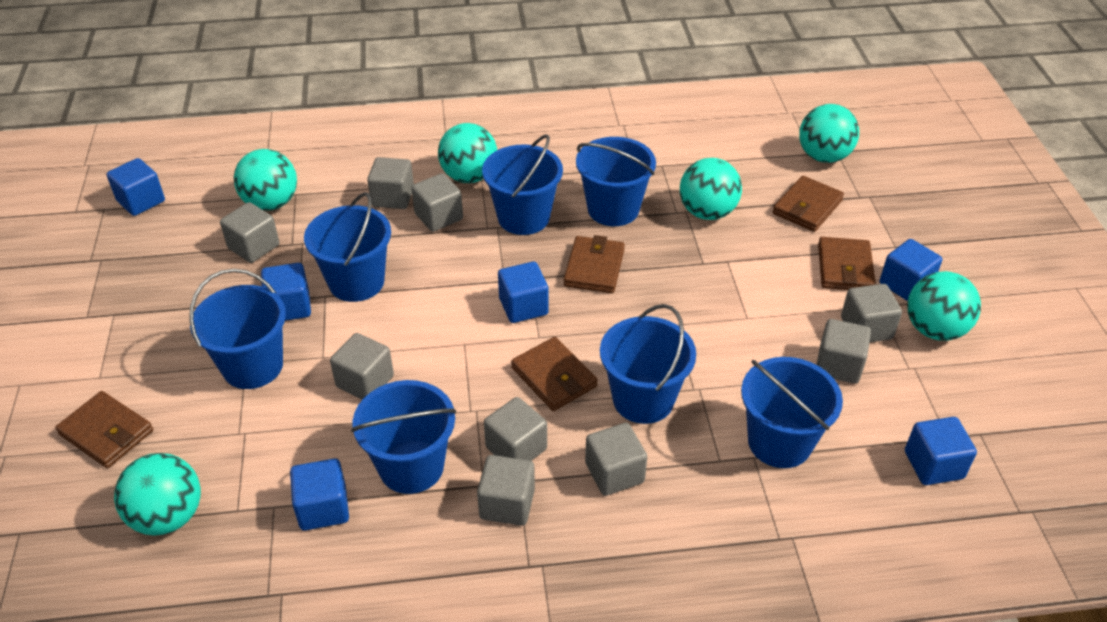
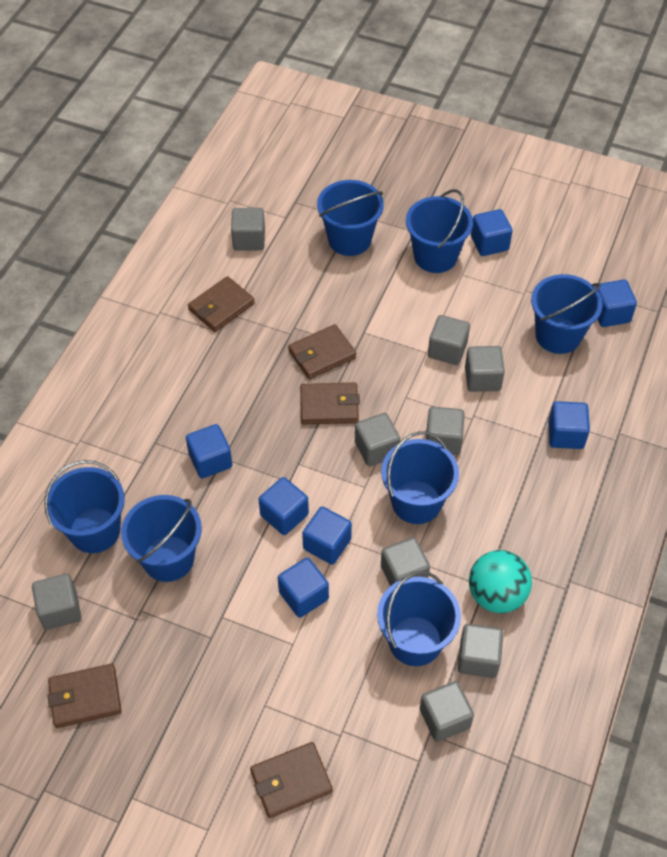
blue cube: 6 -> 7
turquoise ball: 6 -> 1

